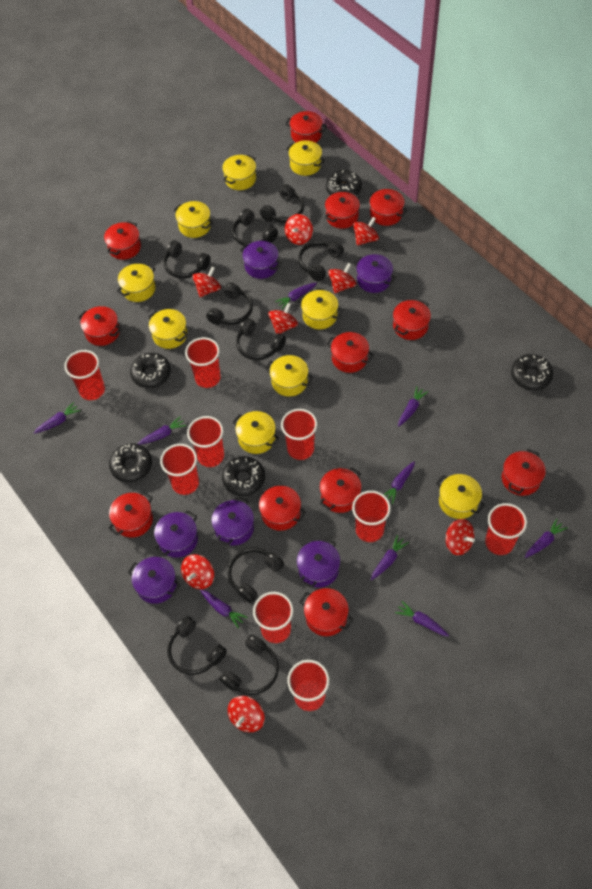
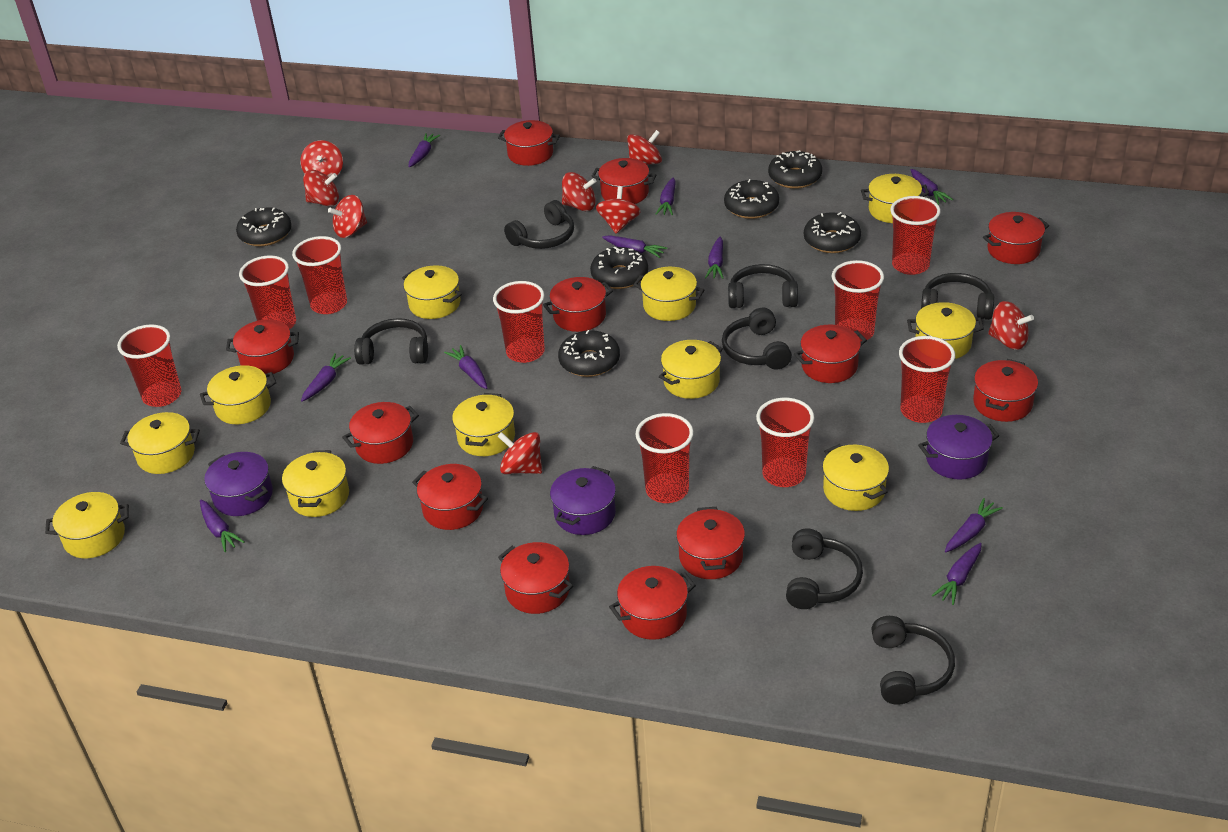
black donut: 5 -> 6
black headphones: 9 -> 7
purple carrot: 9 -> 10
purple pot: 6 -> 3
yellow pot: 9 -> 11

